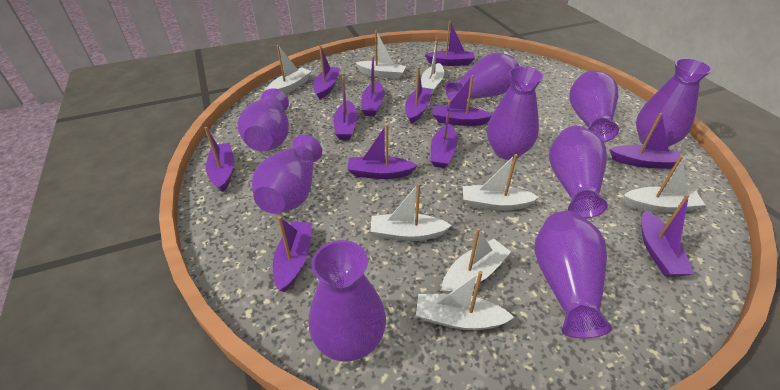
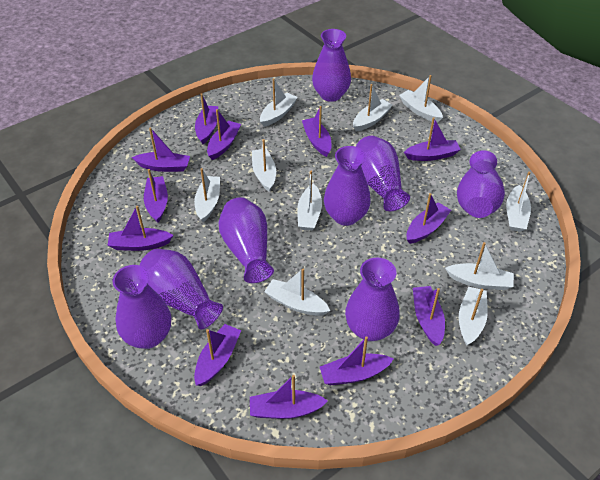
purple vase: 9 -> 8
white boat: 8 -> 10

